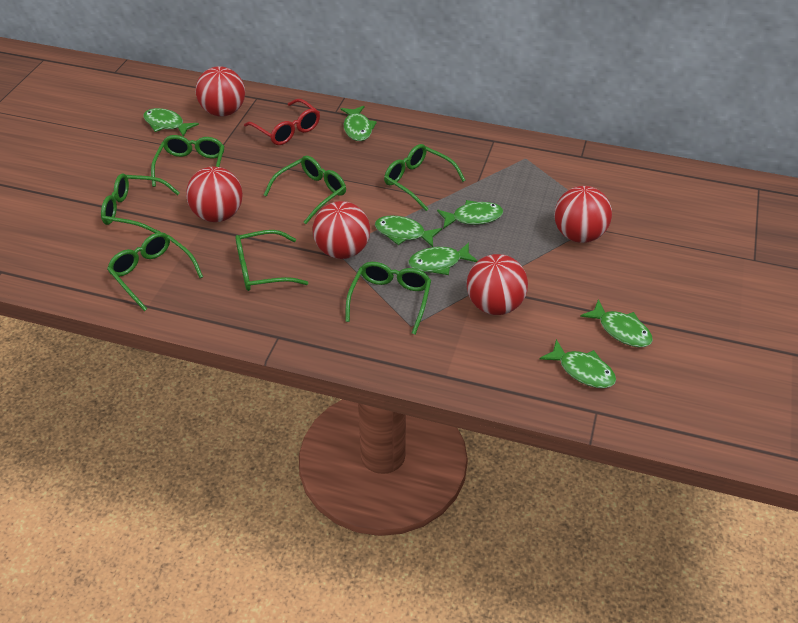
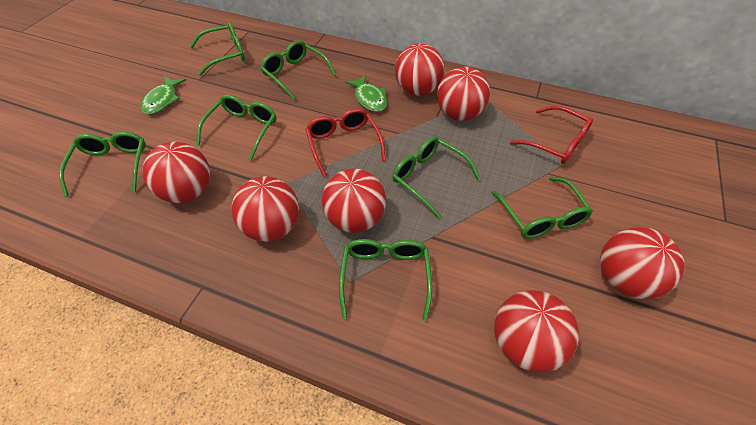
green fish: 7 -> 2
red ball: 5 -> 7
red glasses: 1 -> 2

